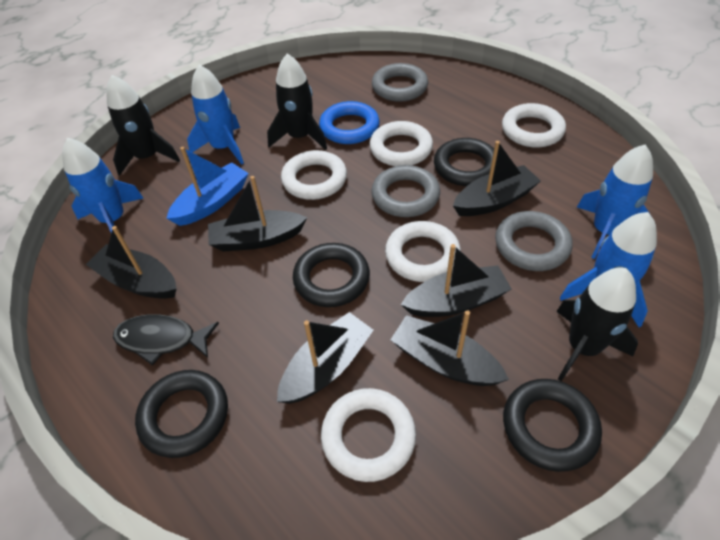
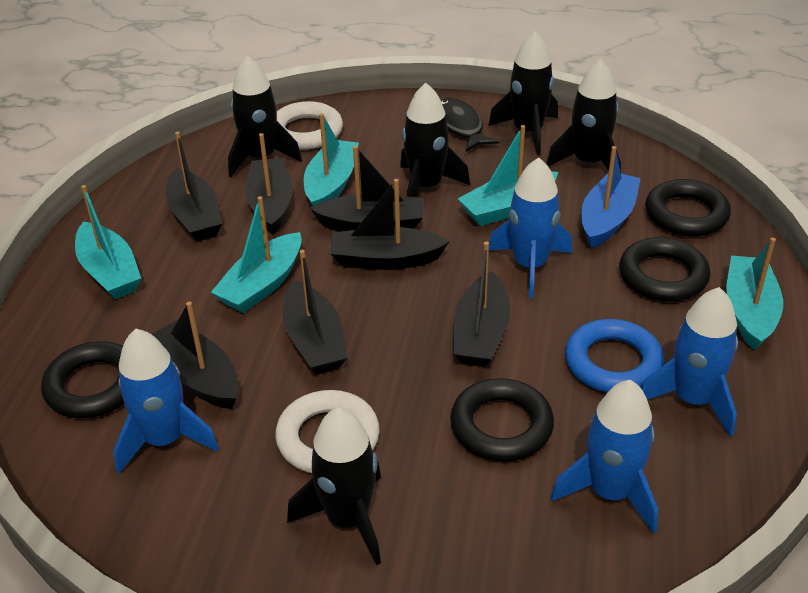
black boat: 6 -> 7
black rocket: 3 -> 5
grey ring: 3 -> 0
turquoise boat: 0 -> 5
white ring: 5 -> 2

